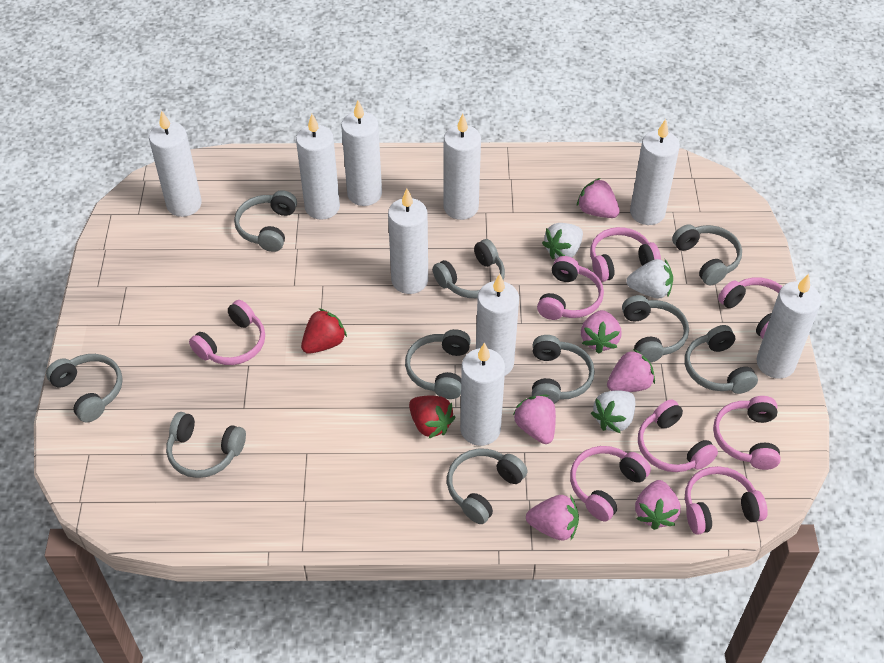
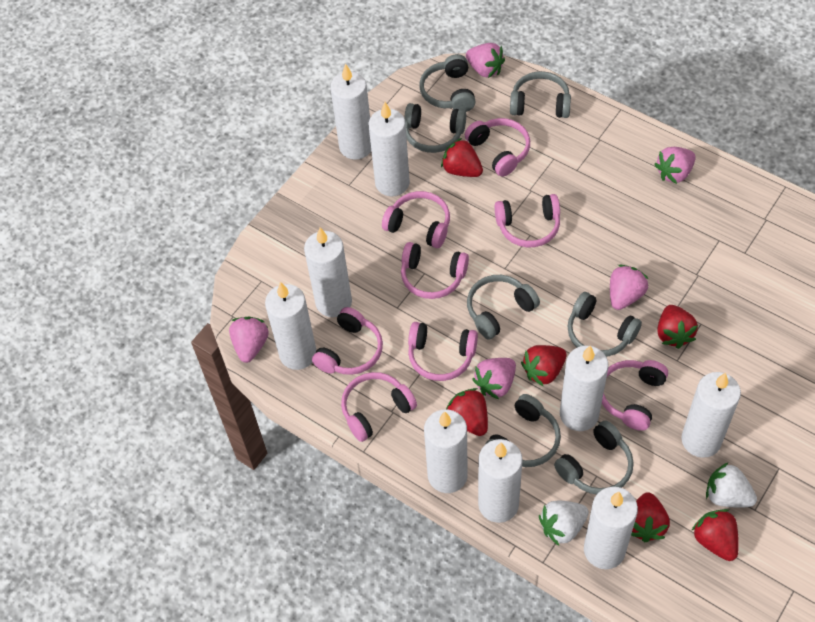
grey headphones: 10 -> 7
pink strawberry: 6 -> 5
red strawberry: 2 -> 6
white strawberry: 3 -> 2

